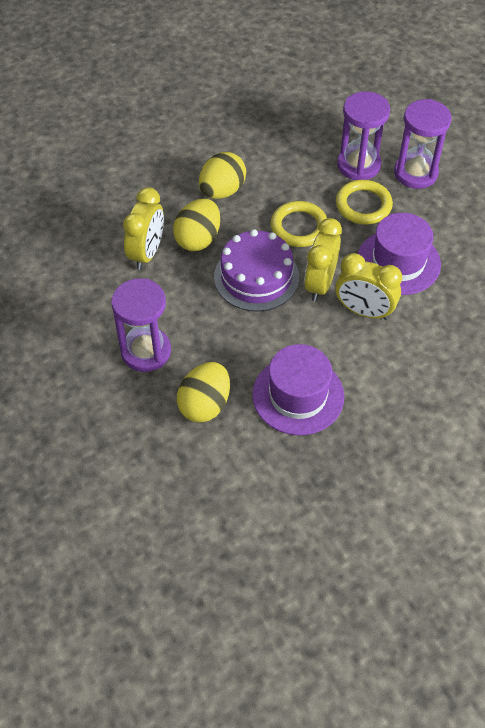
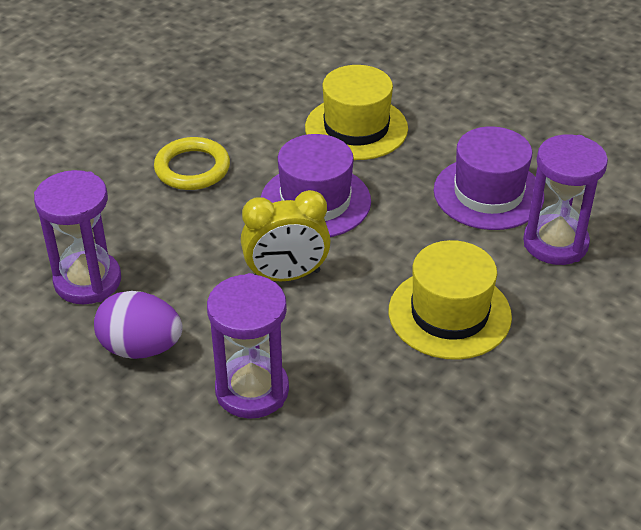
purple cake: 1 -> 0
purple egg: 0 -> 1
yellow clock: 3 -> 1
yellow egg: 3 -> 0
yellow hat: 0 -> 2
yellow ring: 2 -> 1

